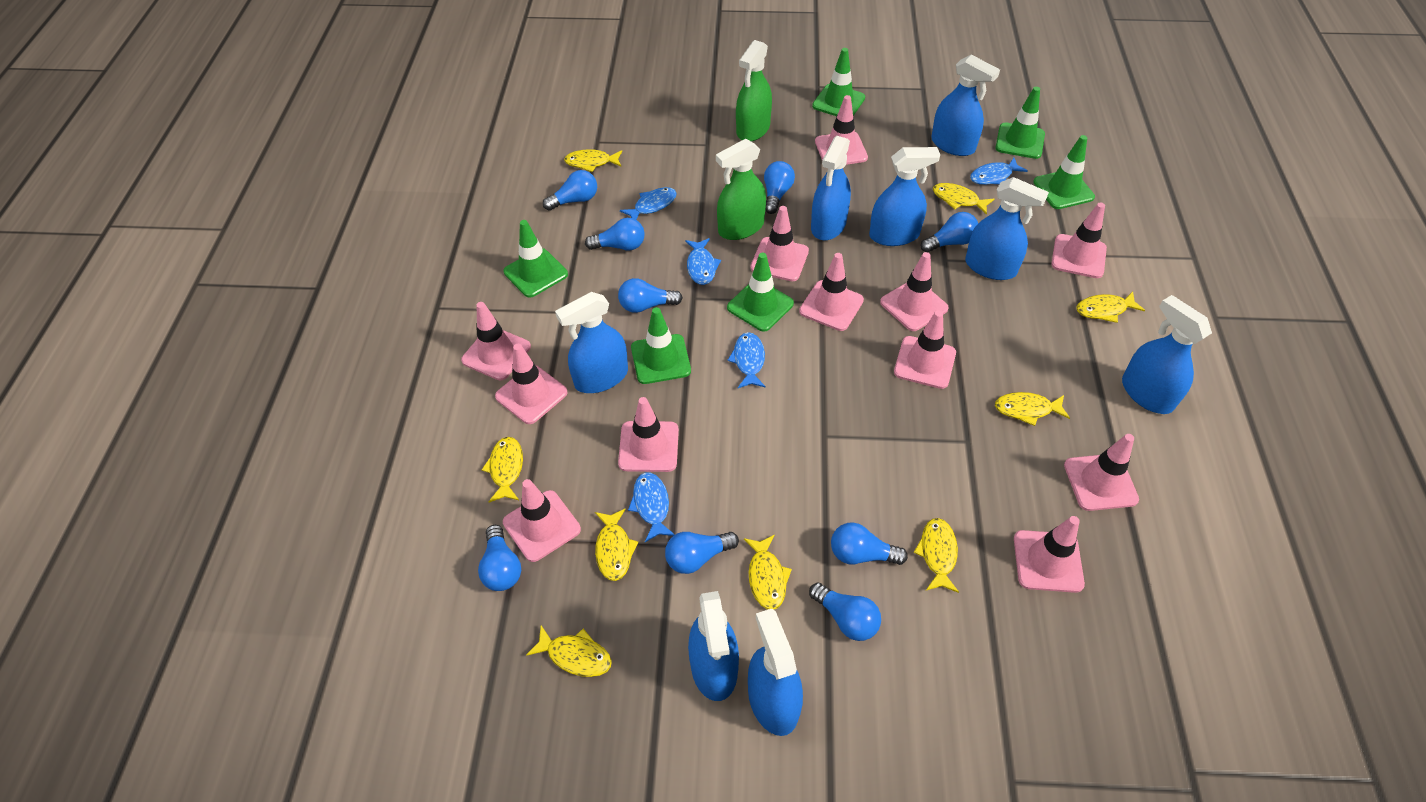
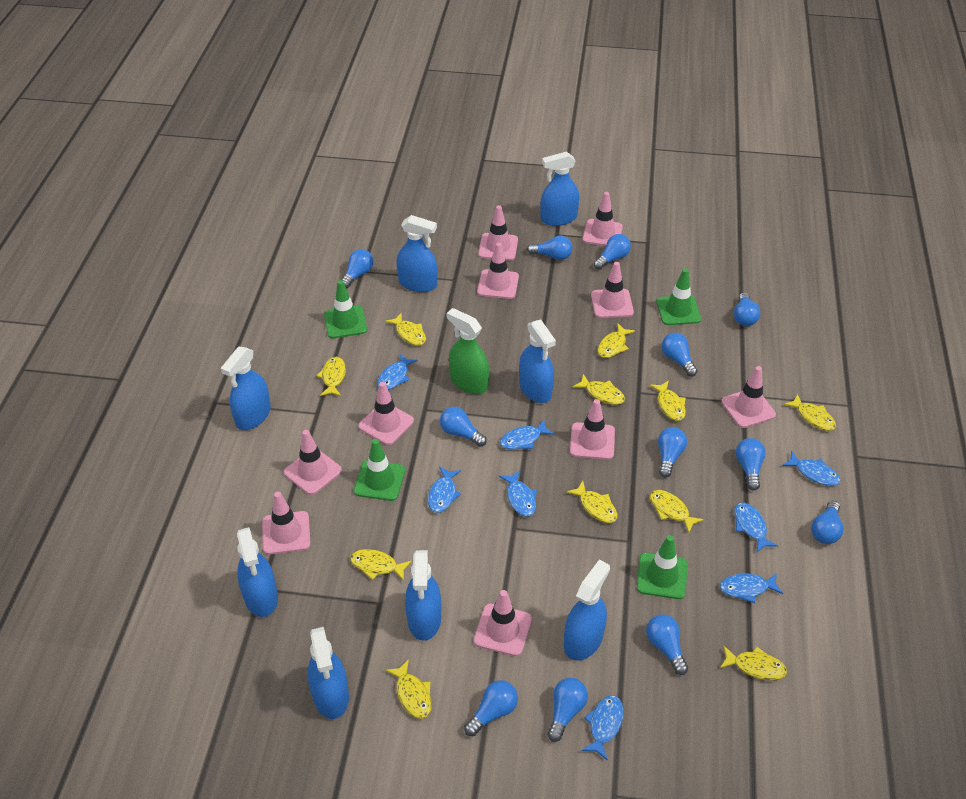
blue fish: 5 -> 8
blue light bulb: 9 -> 12
green spray bottle: 2 -> 1
green traffic cone: 6 -> 4
pink traffic cone: 12 -> 10
yellow fish: 9 -> 11

